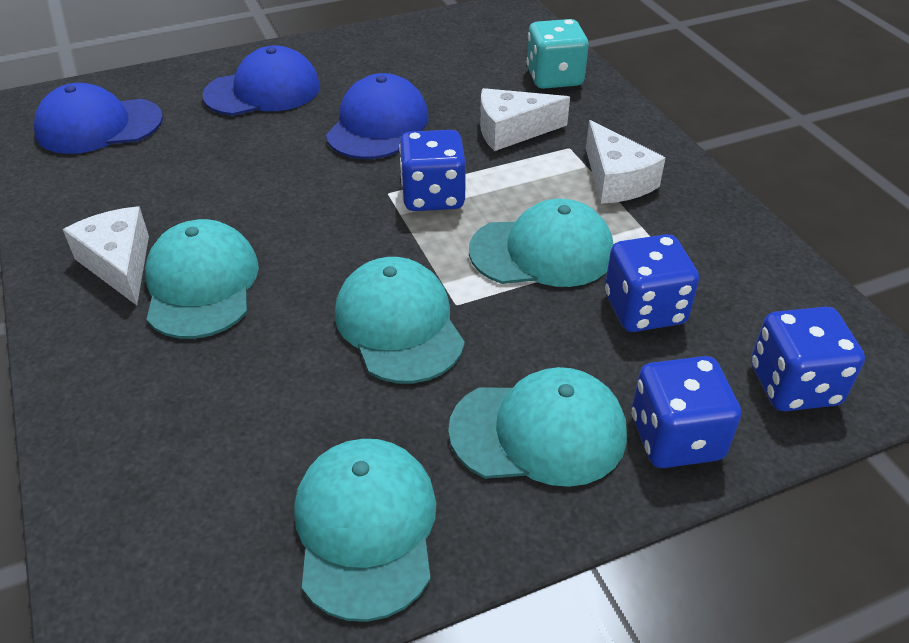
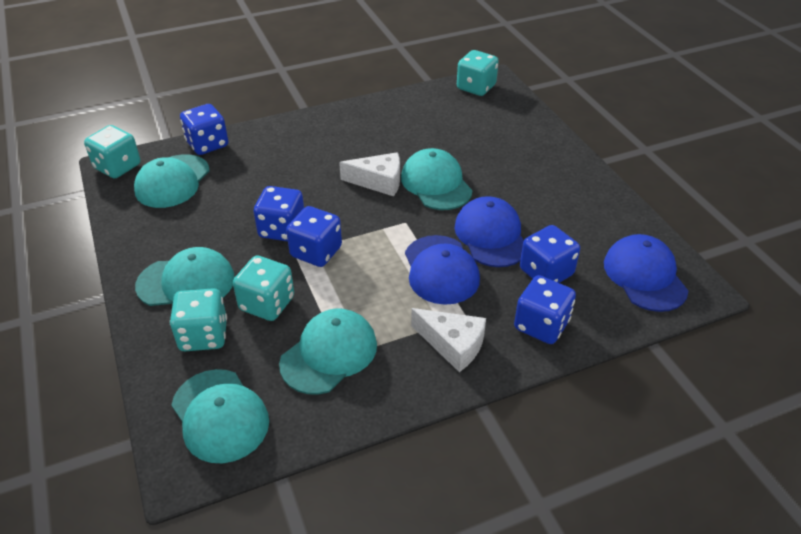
blue dice: 4 -> 5
turquoise dice: 1 -> 4
white cheese: 3 -> 2

